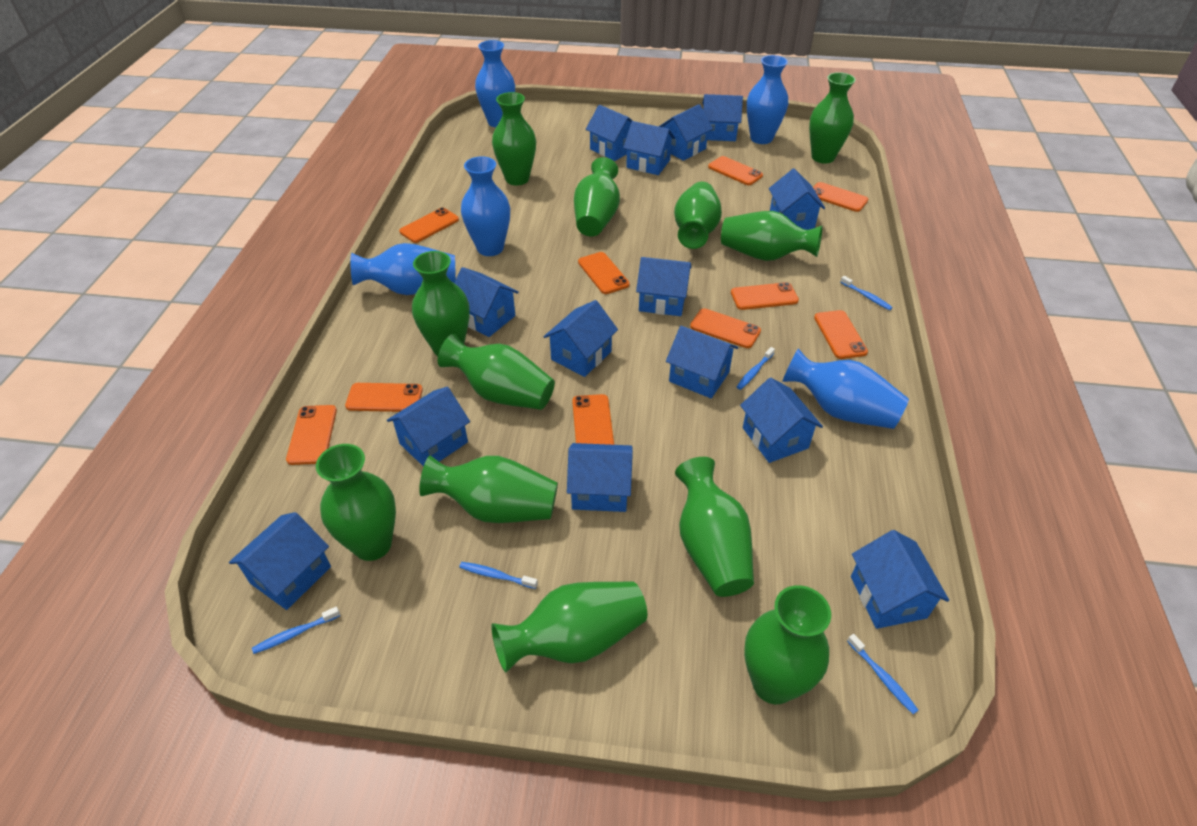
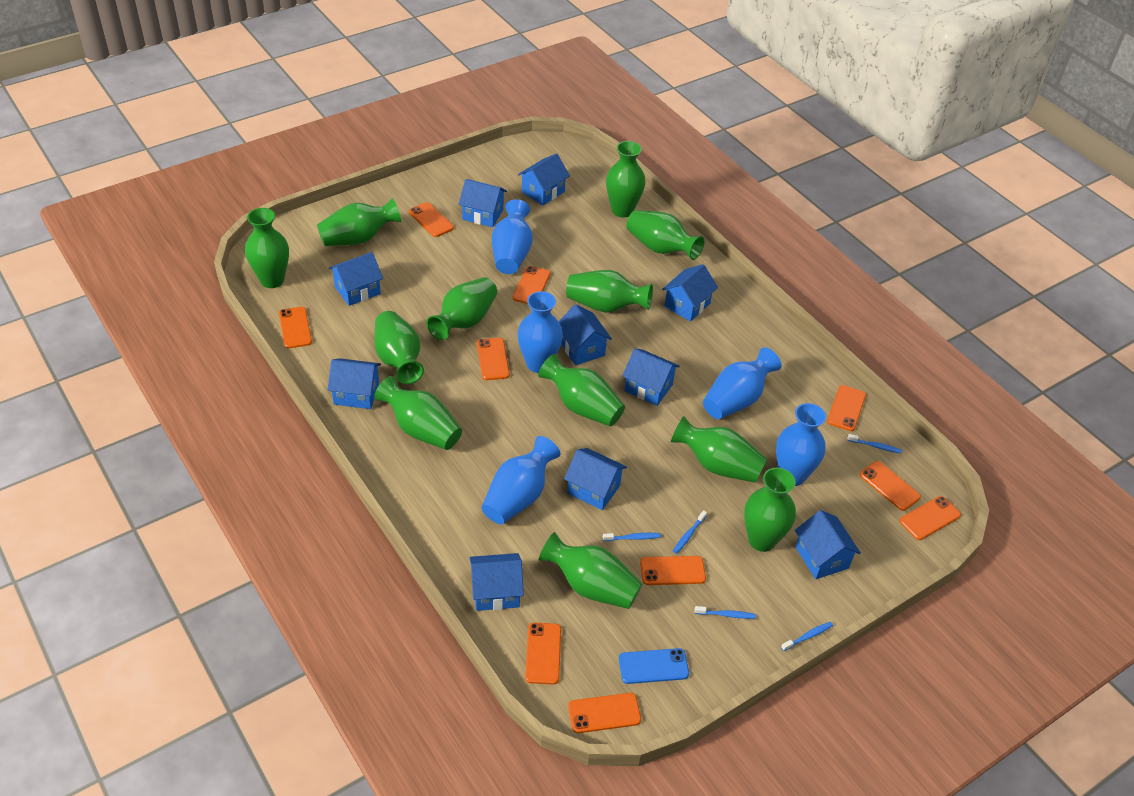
blue house: 14 -> 10
blue phone: 0 -> 1

